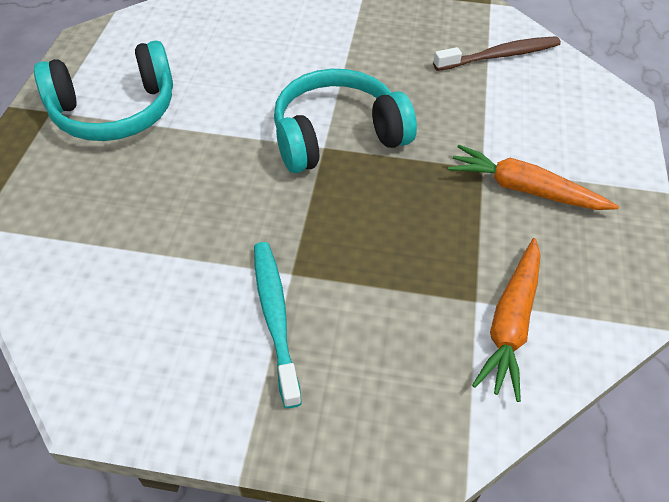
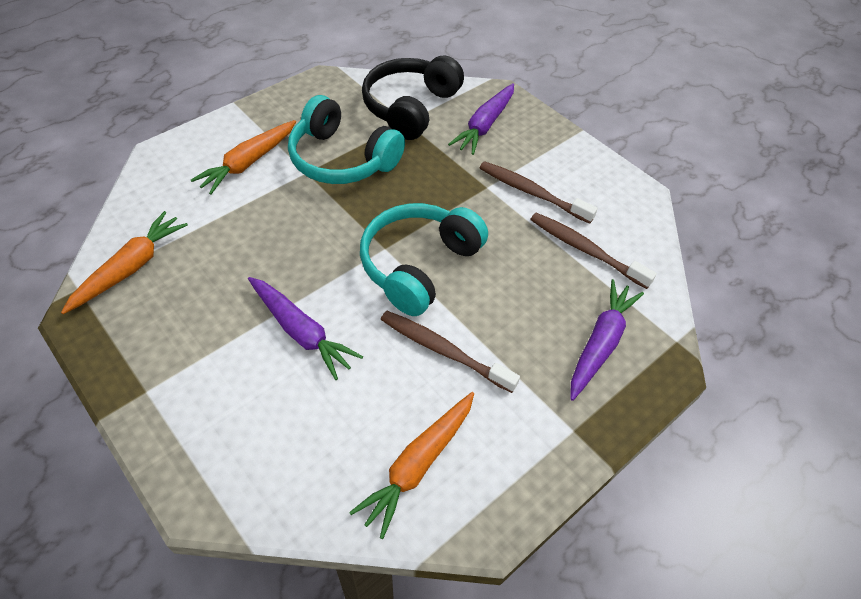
black headphones: 0 -> 1
brown toothbrush: 1 -> 3
orange carrot: 2 -> 3
purple carrot: 0 -> 3
turquoise toothbrush: 1 -> 0

